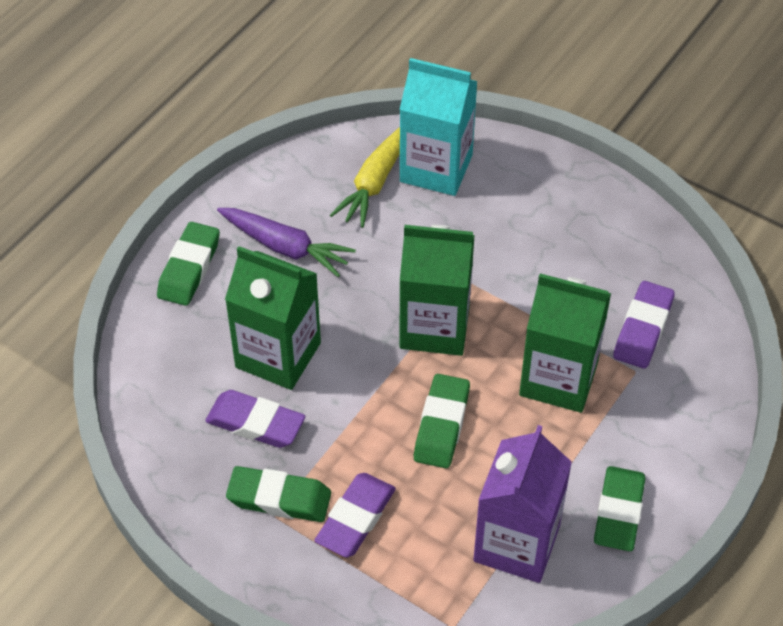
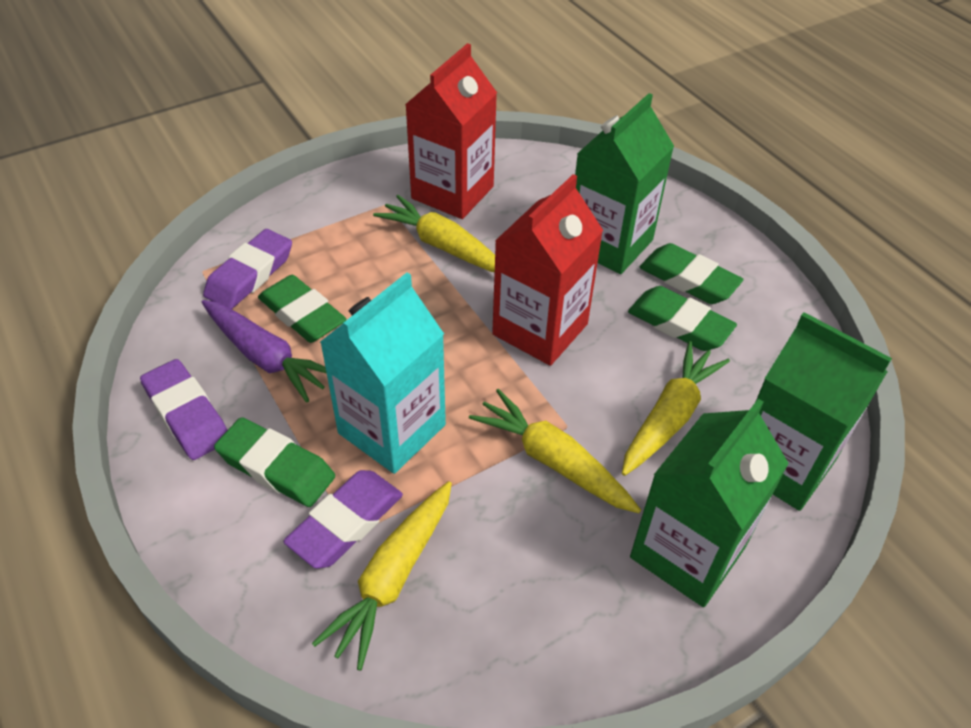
purple carton: 1 -> 0
red carton: 0 -> 2
yellow carrot: 1 -> 4

